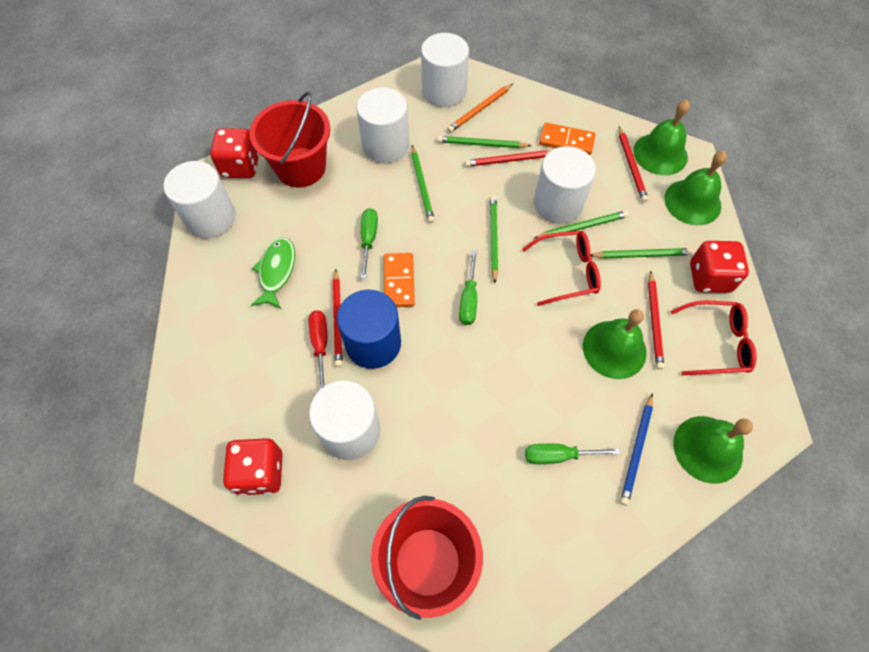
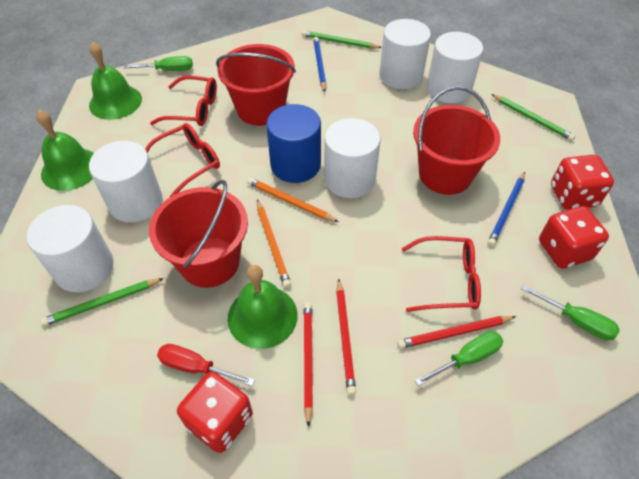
blue pencil: 1 -> 2
green bell: 4 -> 3
green fish: 1 -> 0
green pencil: 5 -> 3
orange domino: 2 -> 0
orange pencil: 1 -> 2
red bucket: 2 -> 3
red glasses: 2 -> 3
red pencil: 4 -> 3

